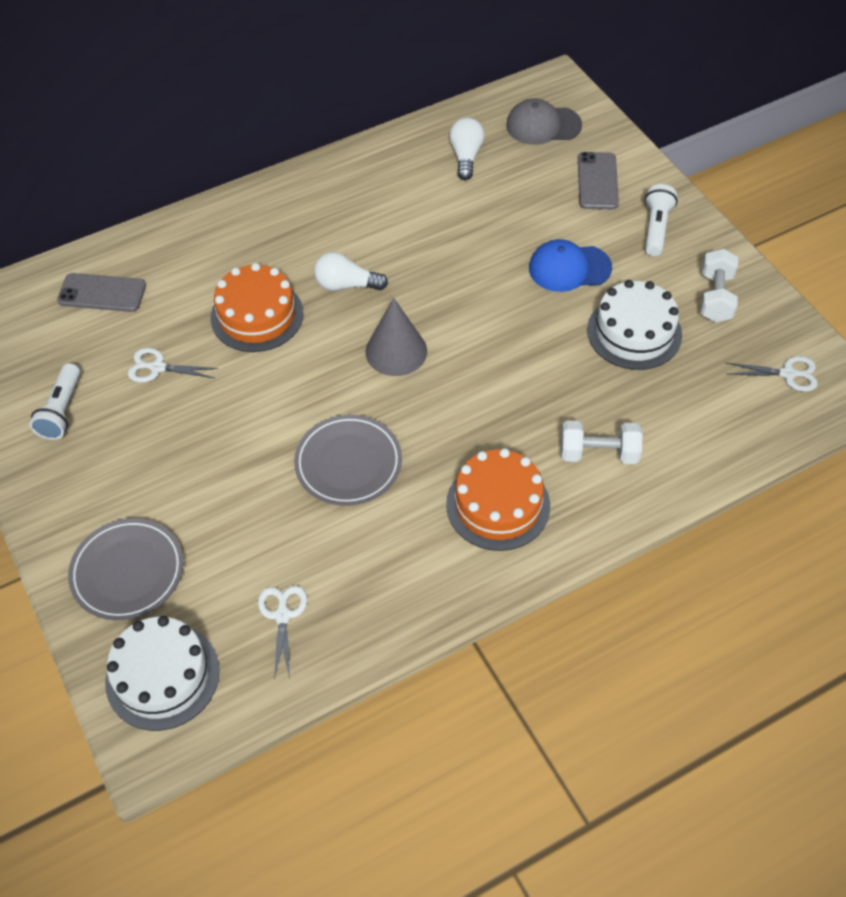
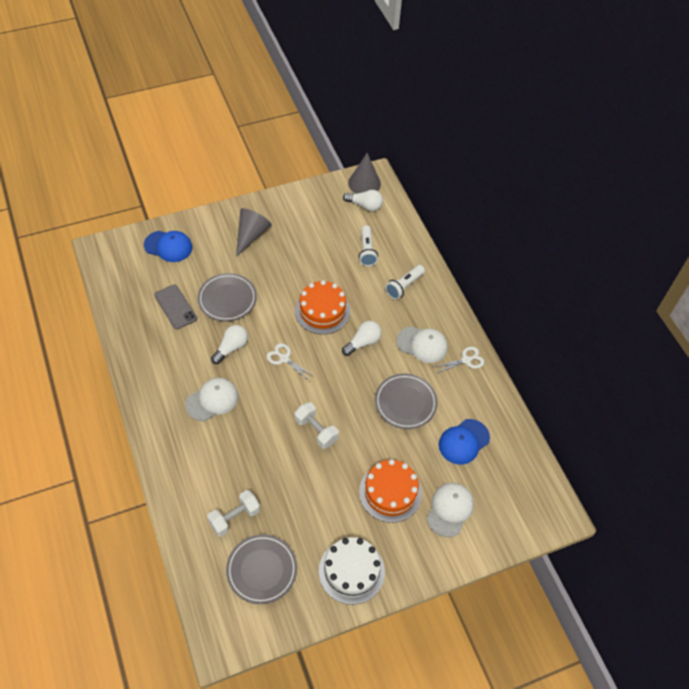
blue cap: 1 -> 2
grey cap: 1 -> 0
grey cone: 1 -> 2
grey phone: 2 -> 1
grey plate: 2 -> 3
white cake: 2 -> 1
white cap: 0 -> 3
white light bulb: 2 -> 3
white scissors: 3 -> 2

